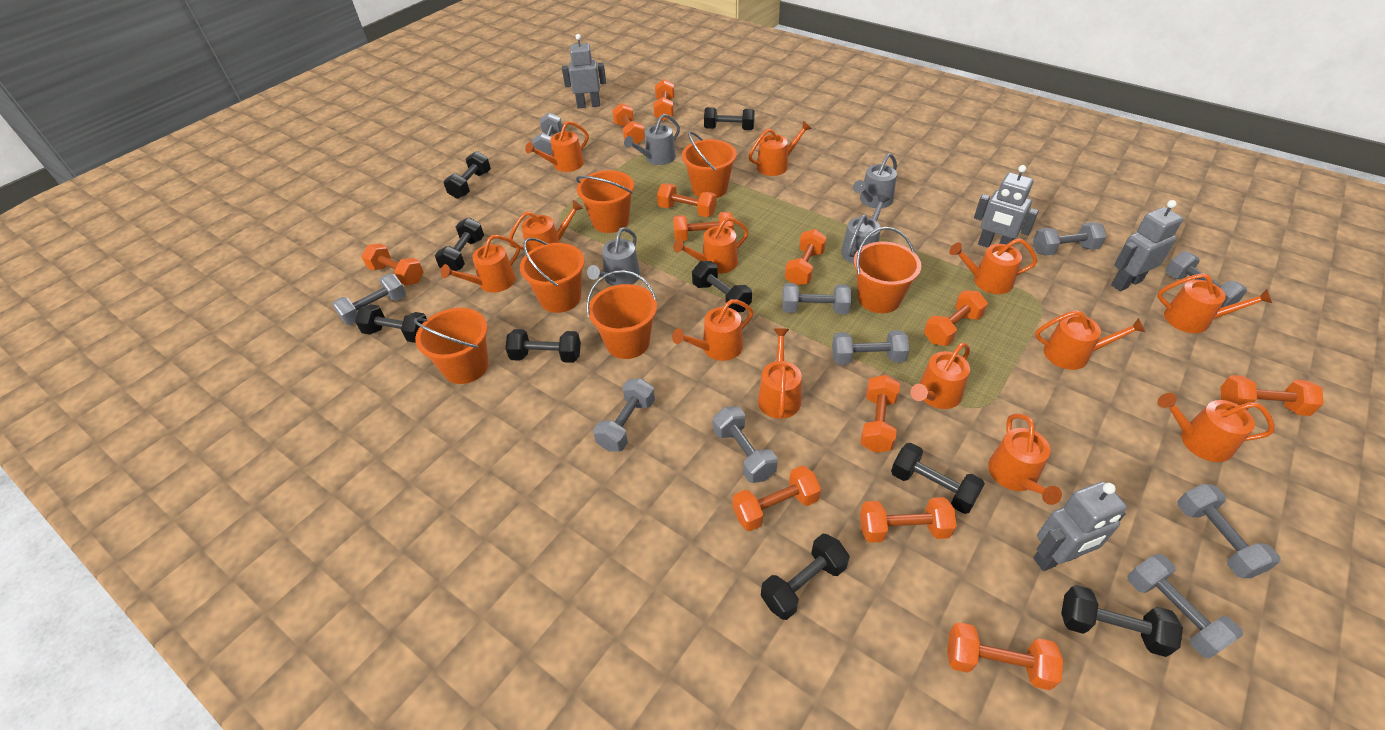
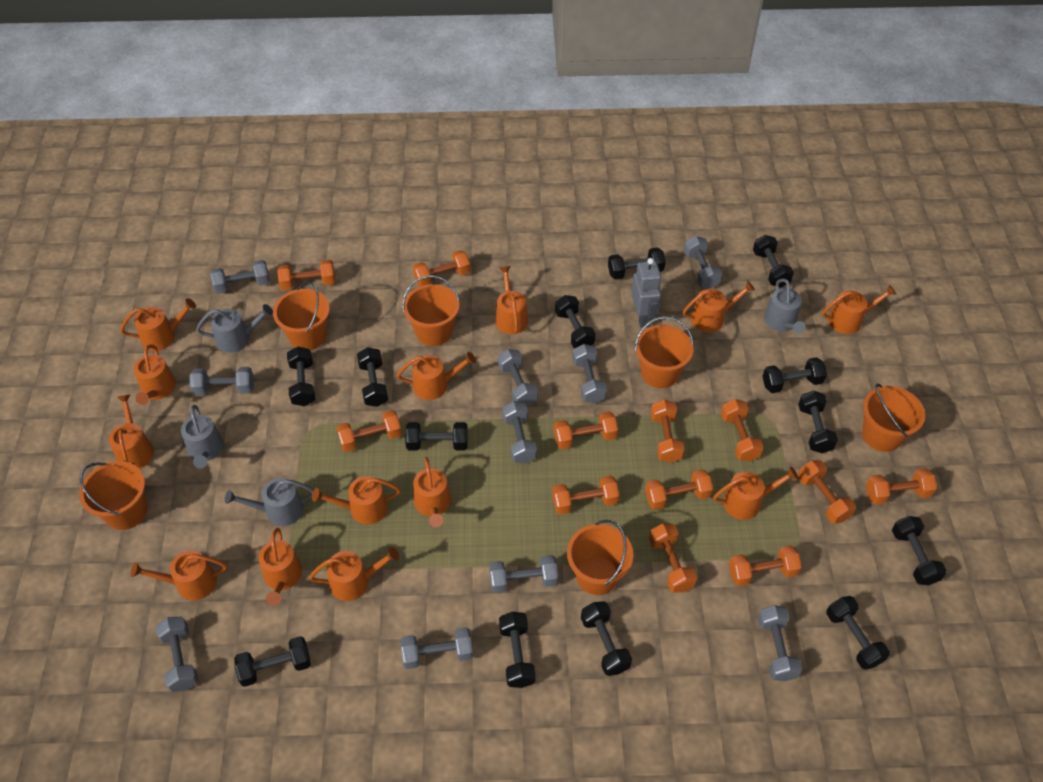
black dumbbell: 9 -> 13
grey robot: 4 -> 1

